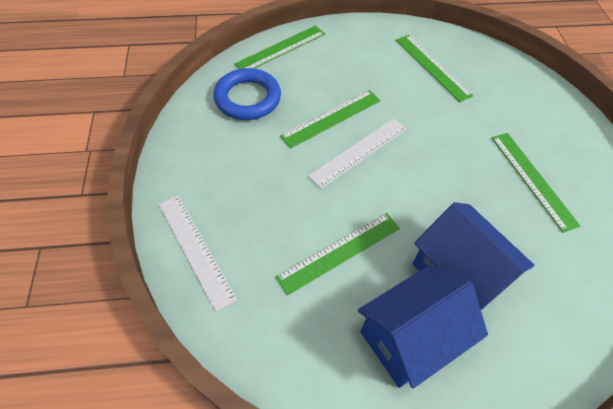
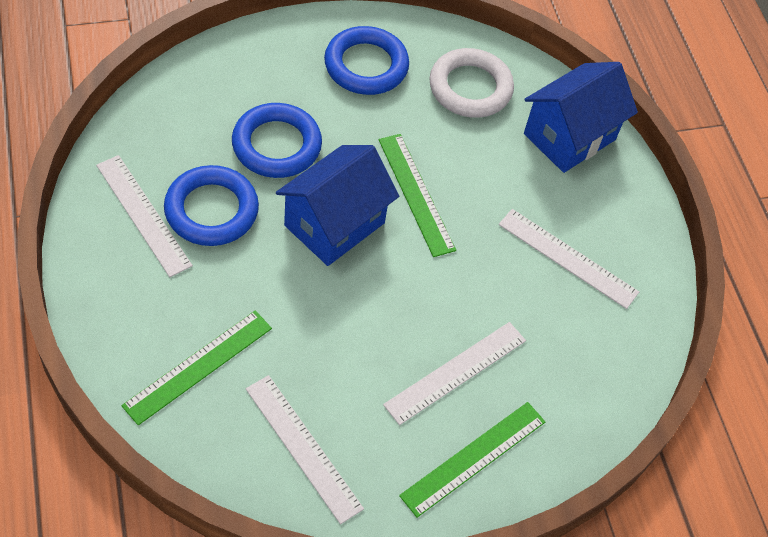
blue ring: 1 -> 3
green ruler: 5 -> 3
white ring: 0 -> 1
white ruler: 2 -> 4

